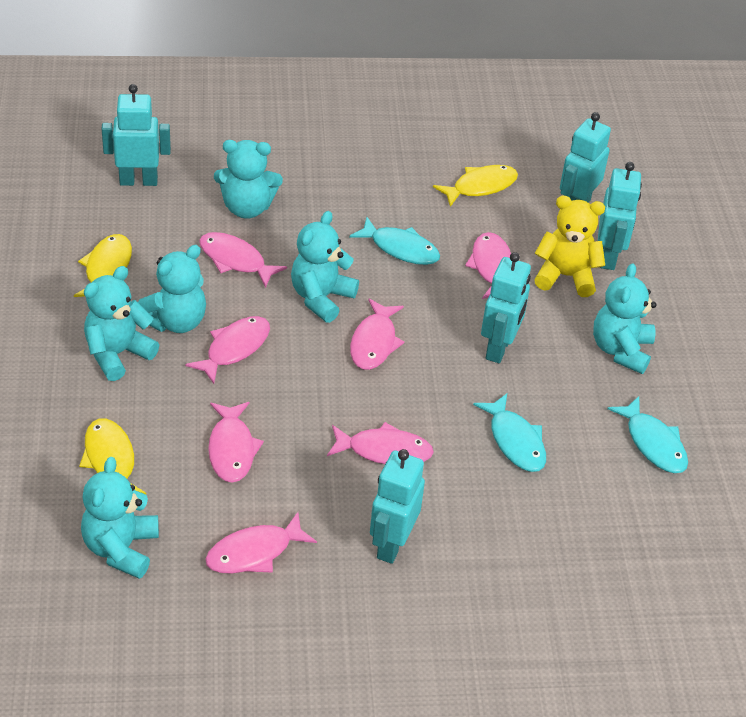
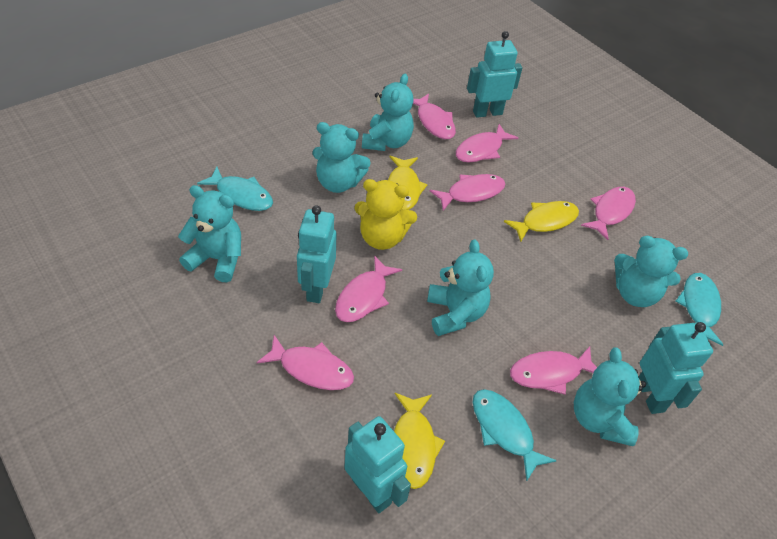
turquoise robot: 5 -> 4

